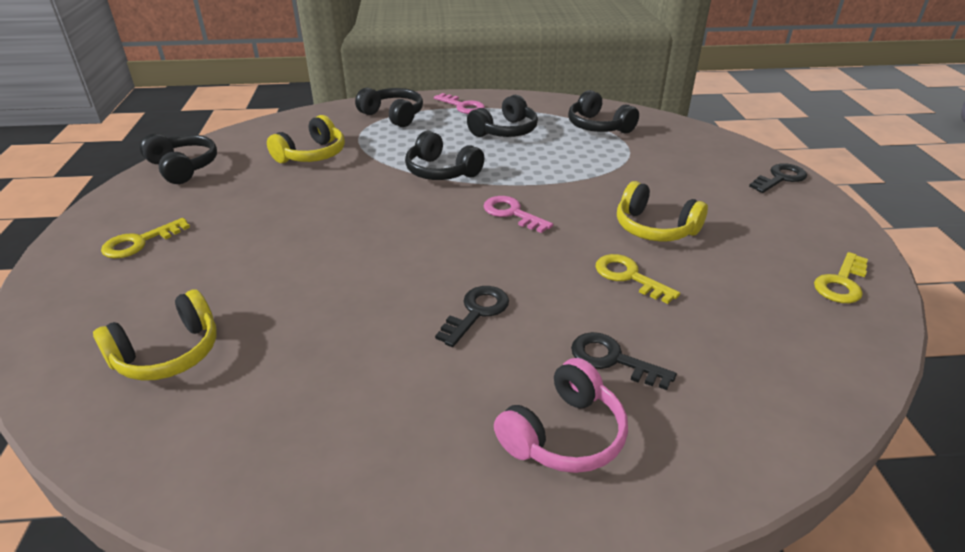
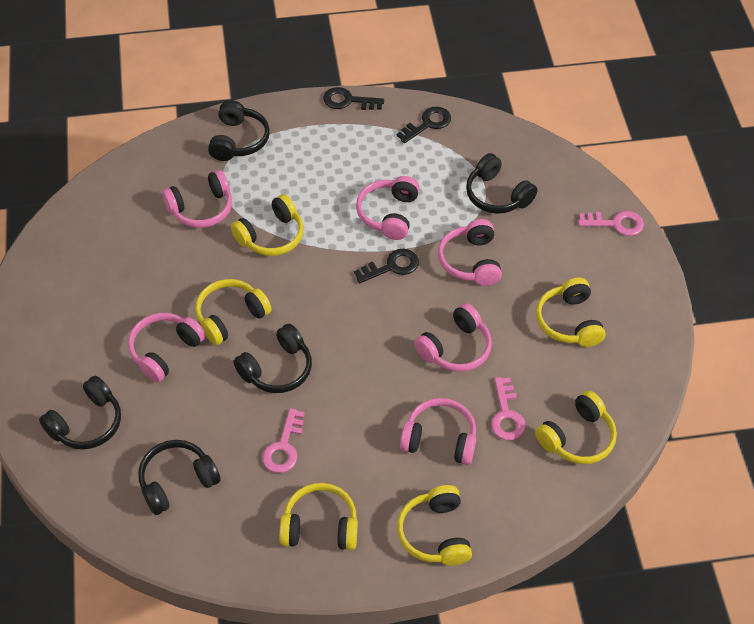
pink headphones: 1 -> 6
pink key: 2 -> 3
yellow headphones: 3 -> 6
yellow key: 3 -> 0

